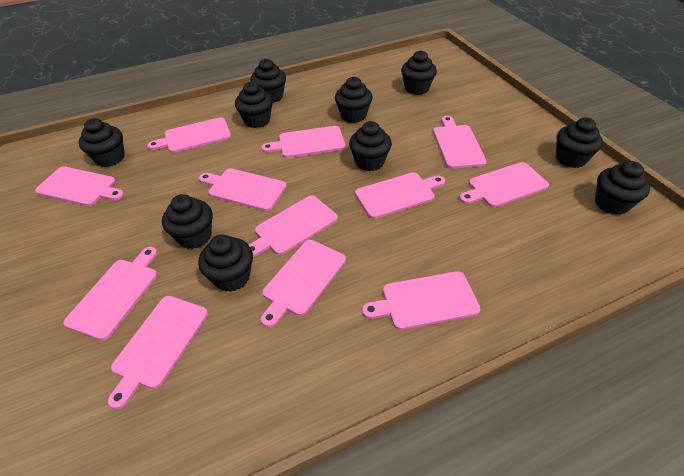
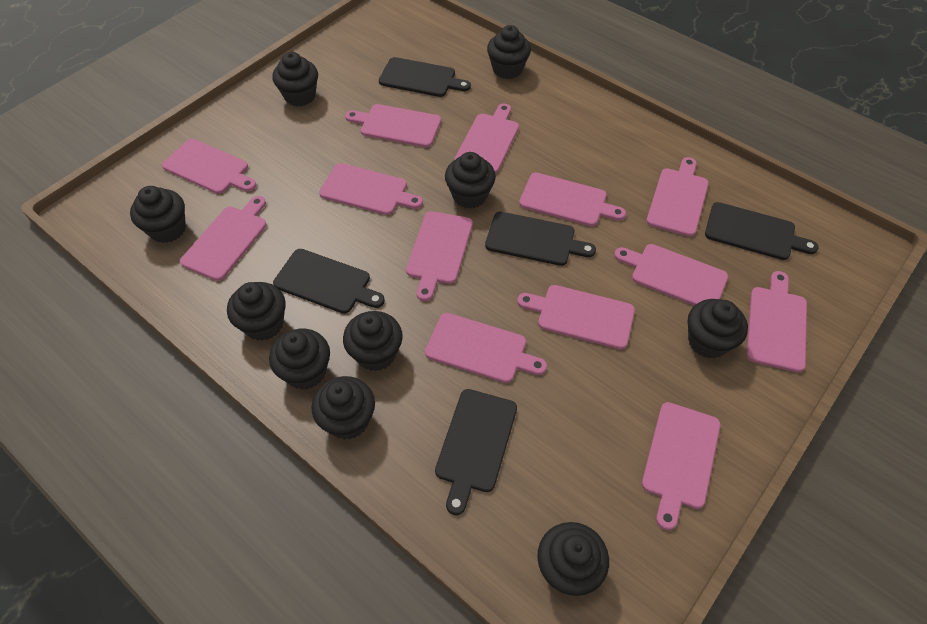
black cutting board: 0 -> 5
pink cutting board: 12 -> 13

